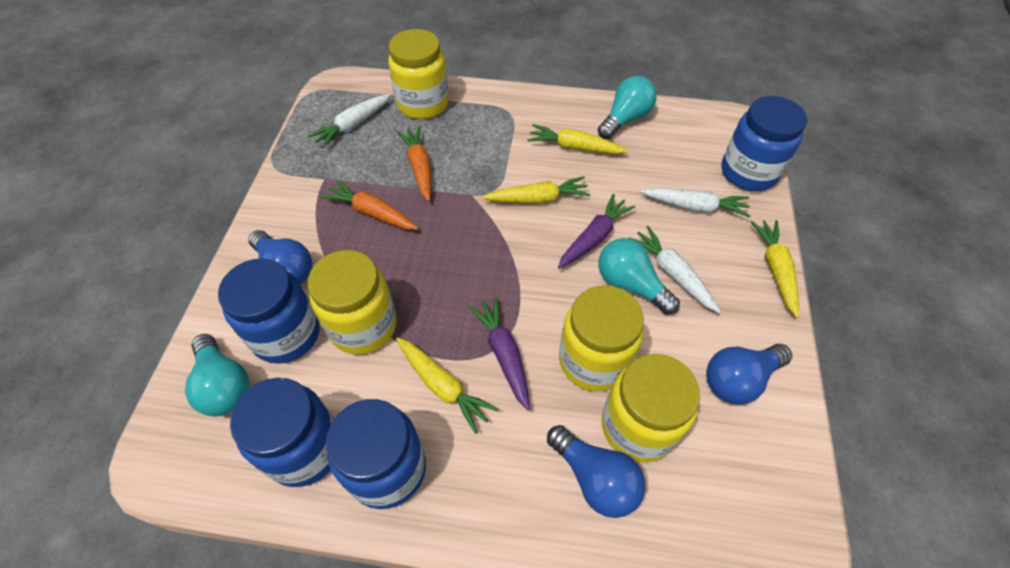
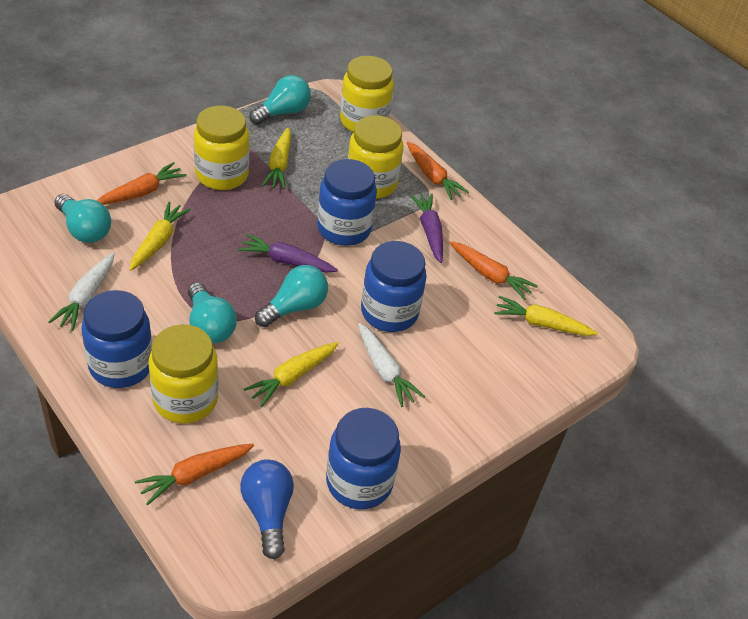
blue light bulb: 3 -> 1
orange carrot: 2 -> 4
turquoise light bulb: 3 -> 4
white carrot: 3 -> 2

